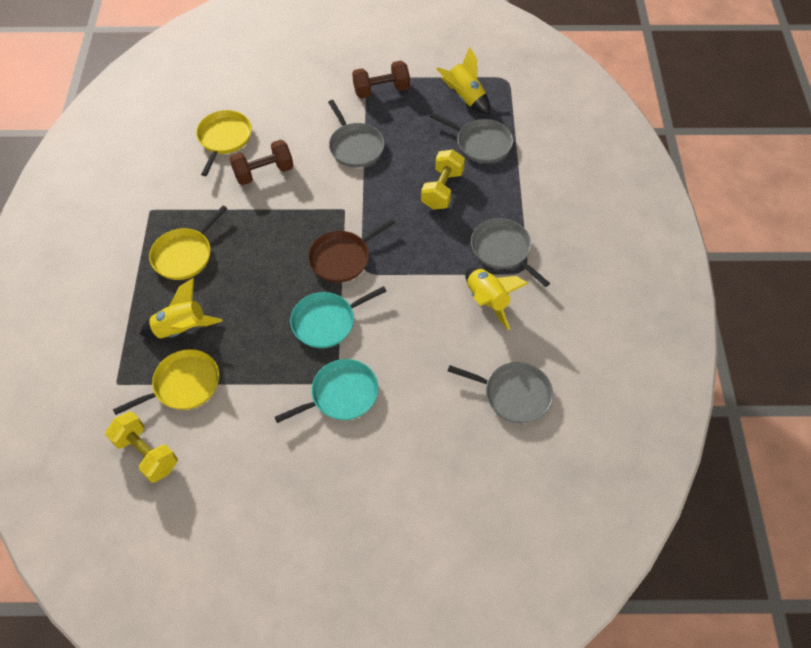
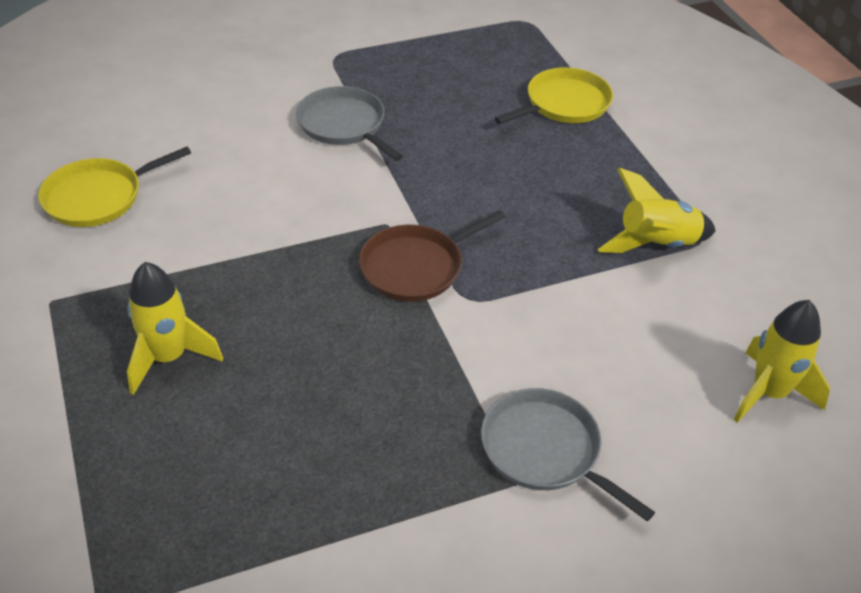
brown dumbbell: 2 -> 0
grey pan: 4 -> 2
turquoise pan: 2 -> 0
yellow dumbbell: 2 -> 0
yellow pan: 3 -> 2

